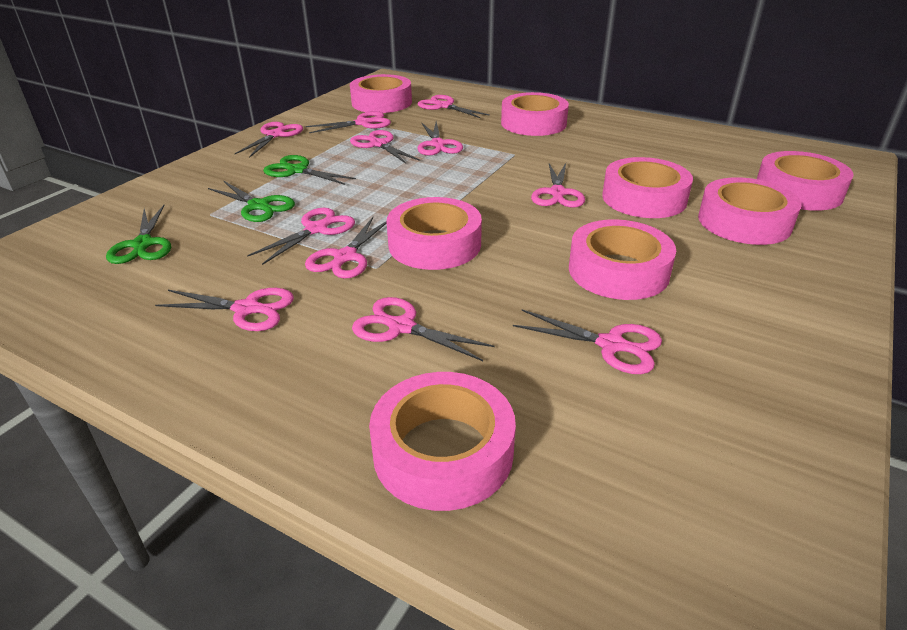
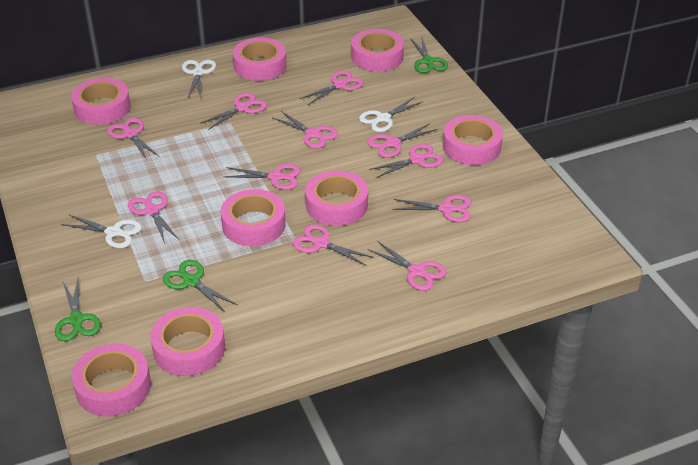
white scissors: 0 -> 3

